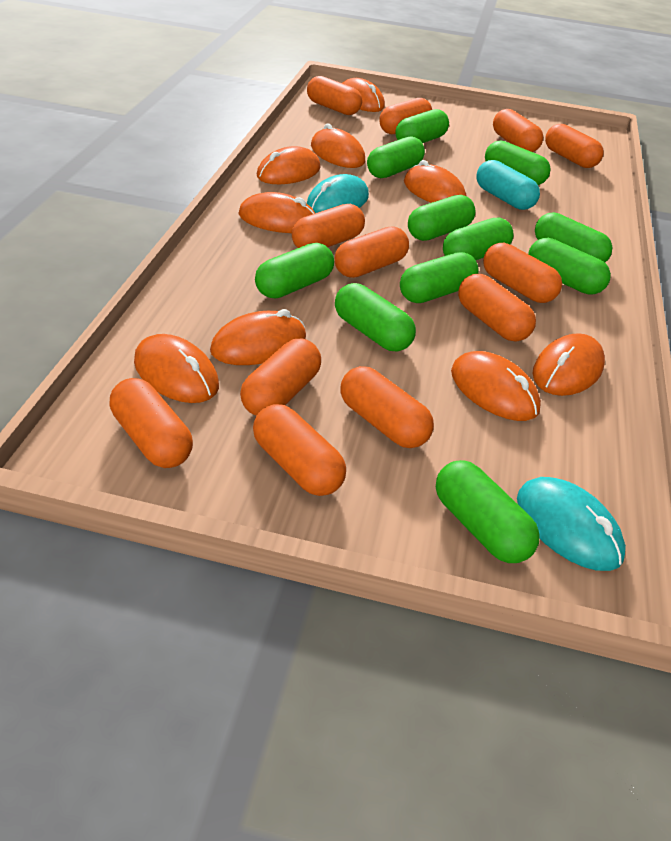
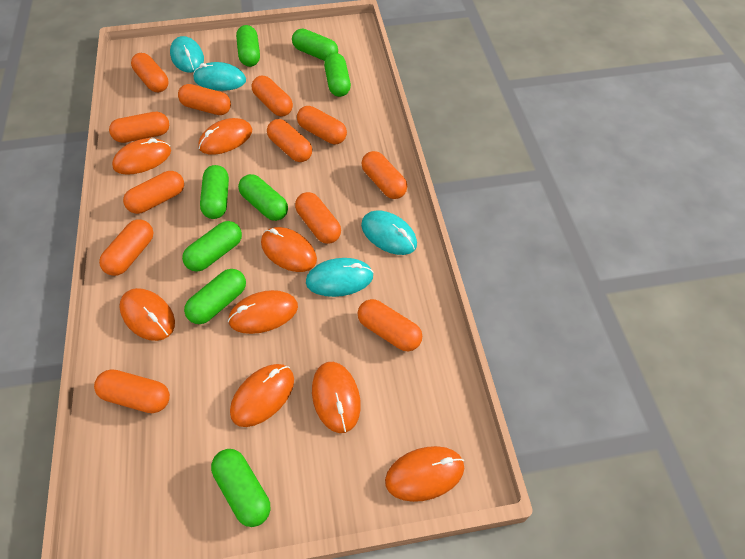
green capsule: 11 -> 8
orange mouse: 9 -> 8
turquoise capsule: 1 -> 0
turquoise mouse: 2 -> 4

